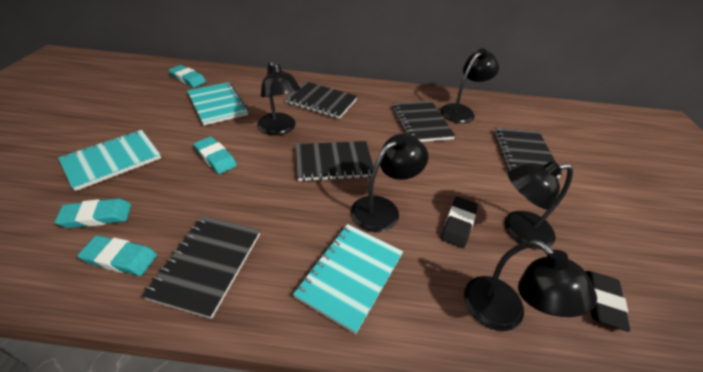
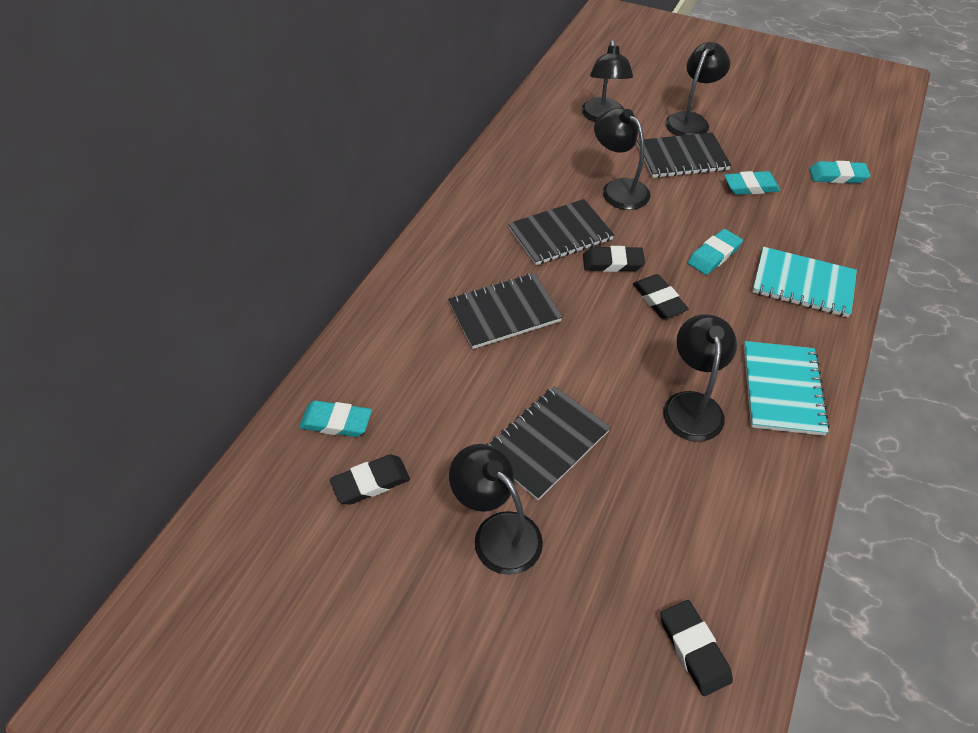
black eraser: 2 -> 4
black notebook: 5 -> 4
turquoise notebook: 3 -> 2

